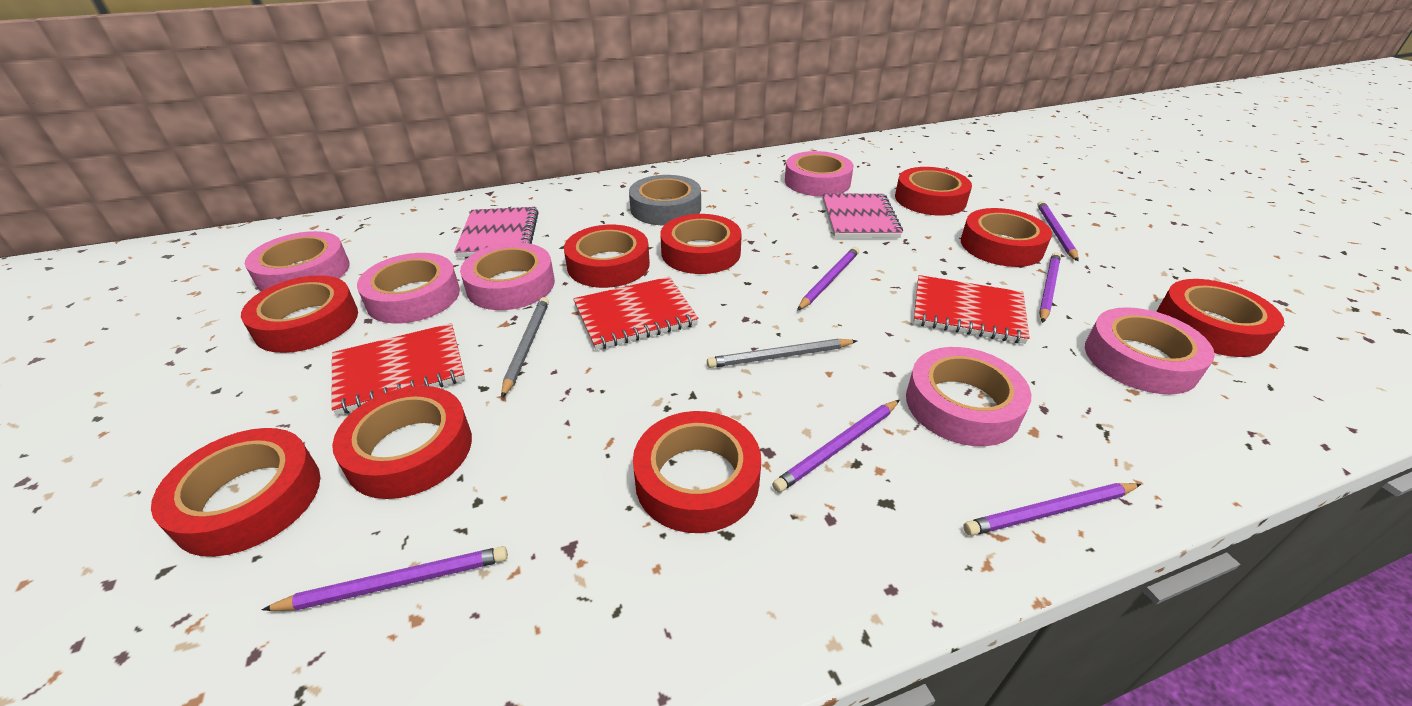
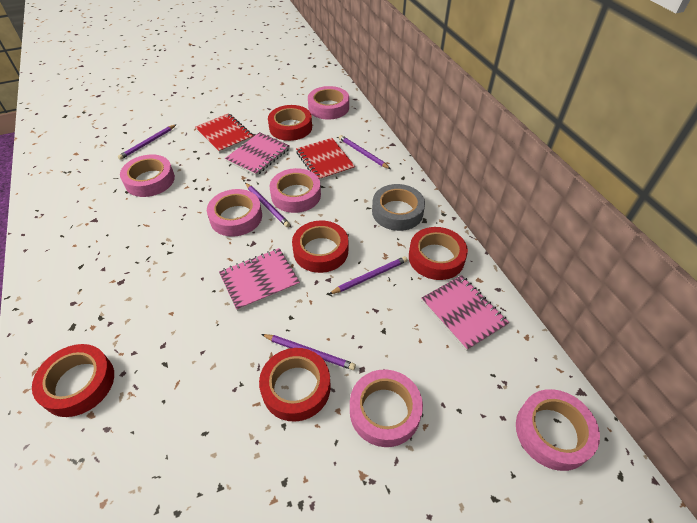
grey pencil: 2 -> 0
pink notebook: 2 -> 3
purple pencil: 6 -> 5
red notebook: 3 -> 2
red tape: 9 -> 5

